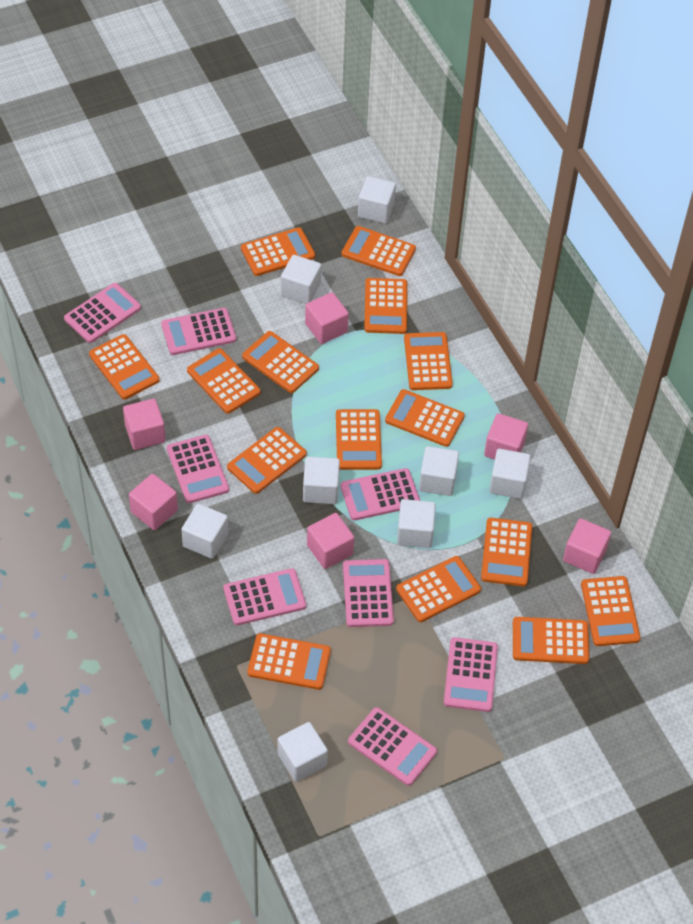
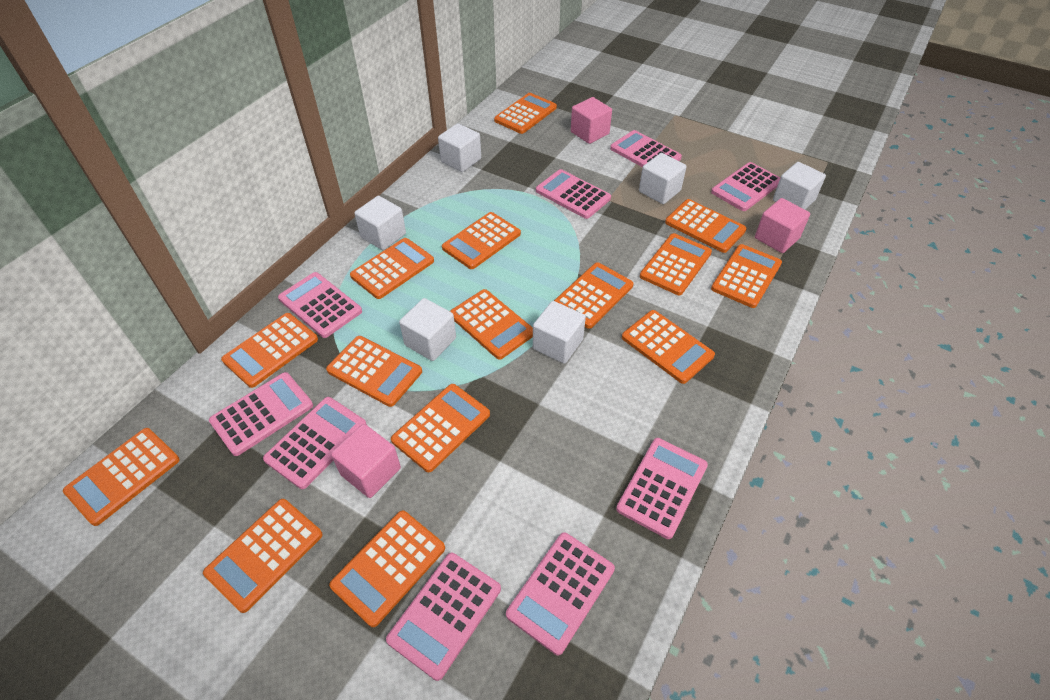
pink calculator: 8 -> 9
pink cube: 6 -> 3
white cube: 8 -> 6

